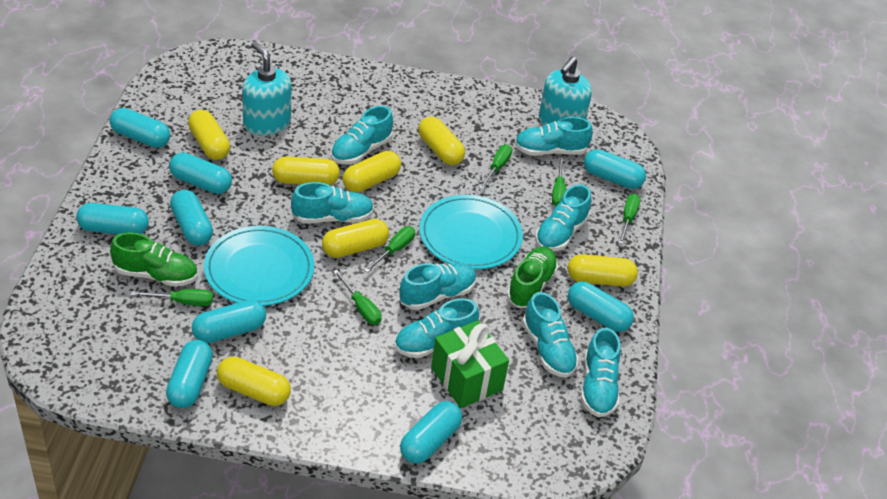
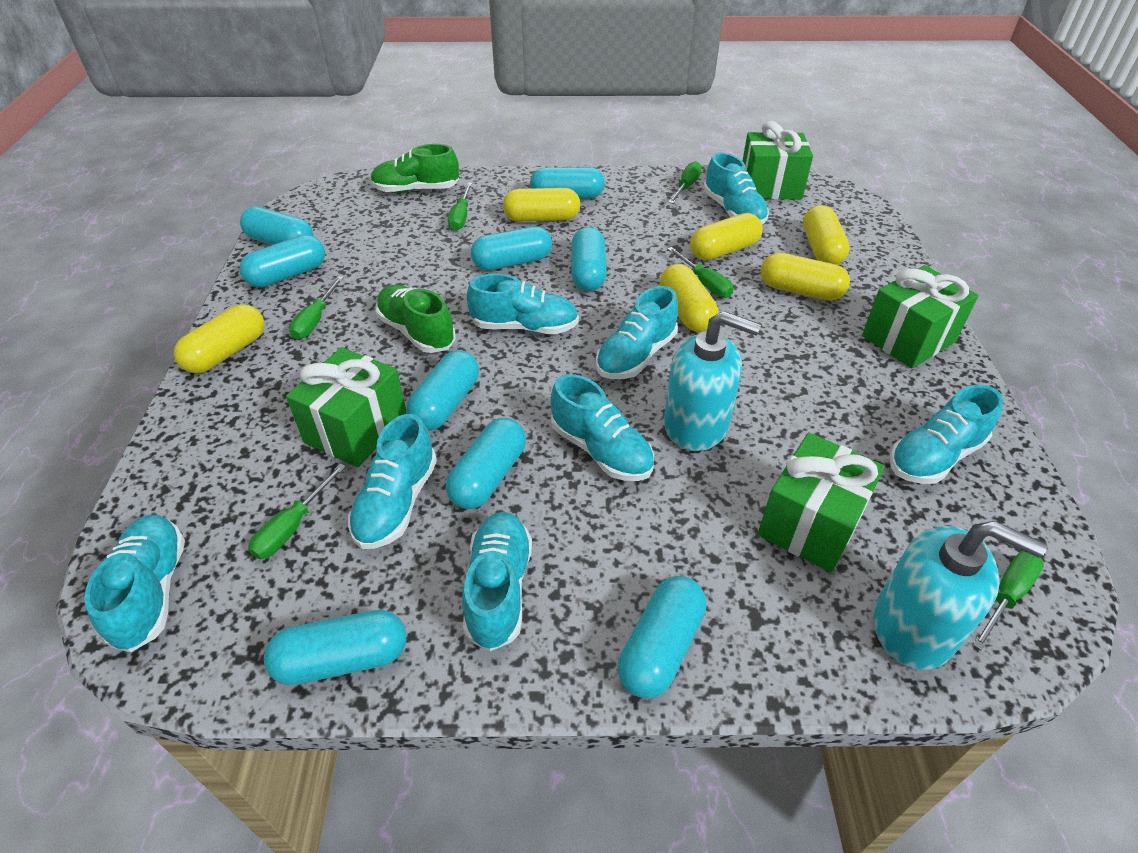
green gift: 1 -> 4
turquoise plate: 2 -> 0
yellow capsule: 7 -> 6

